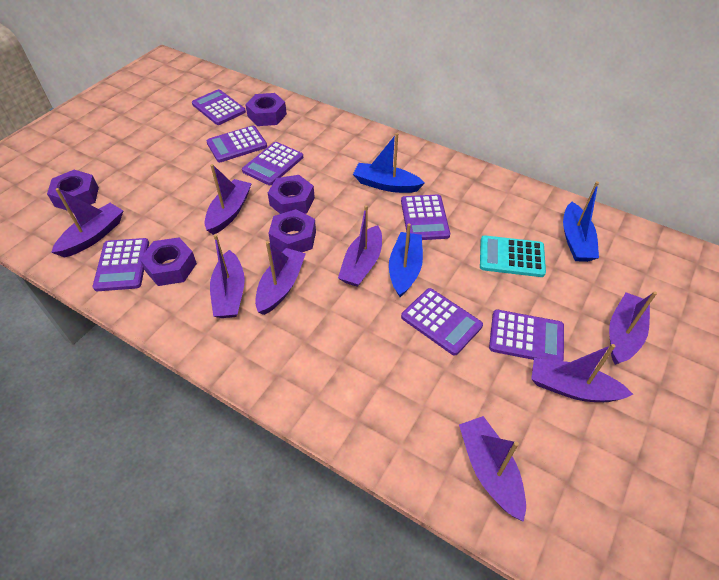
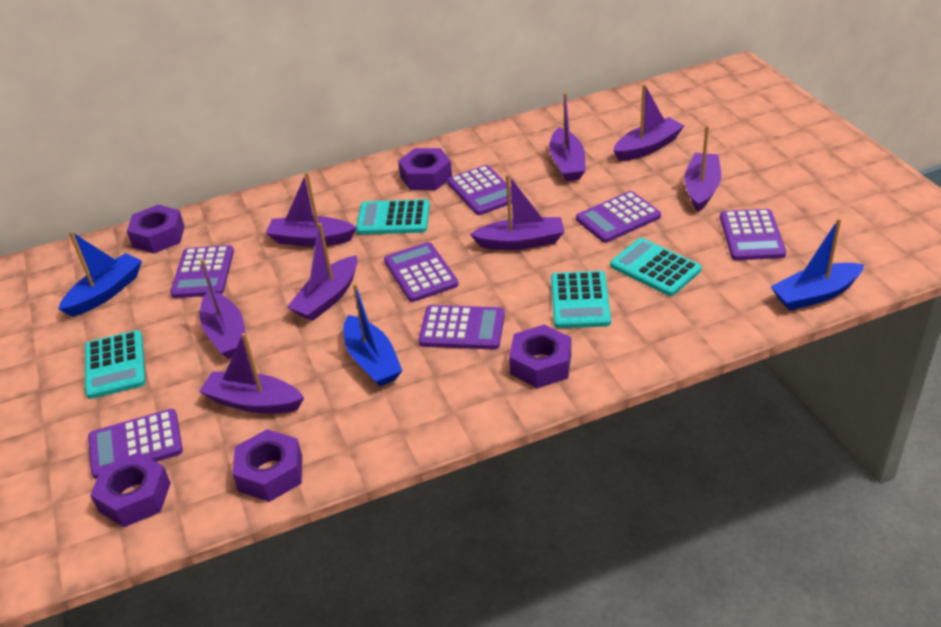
turquoise calculator: 1 -> 4

